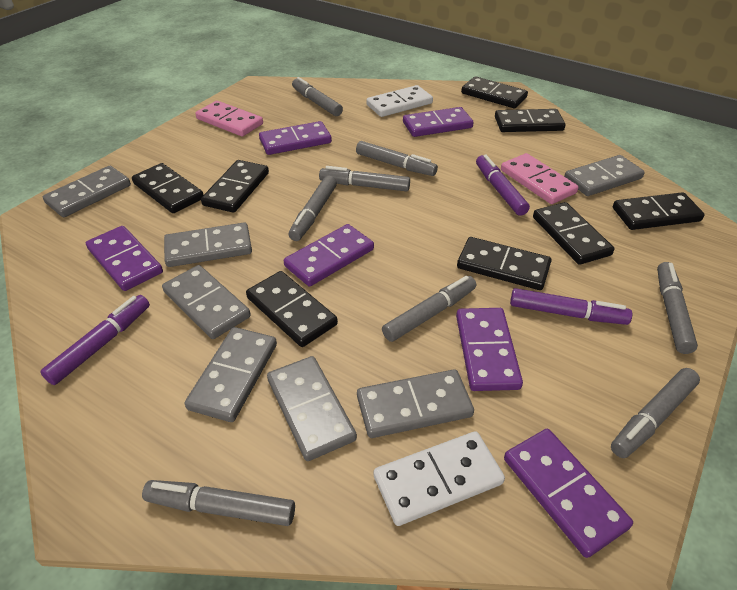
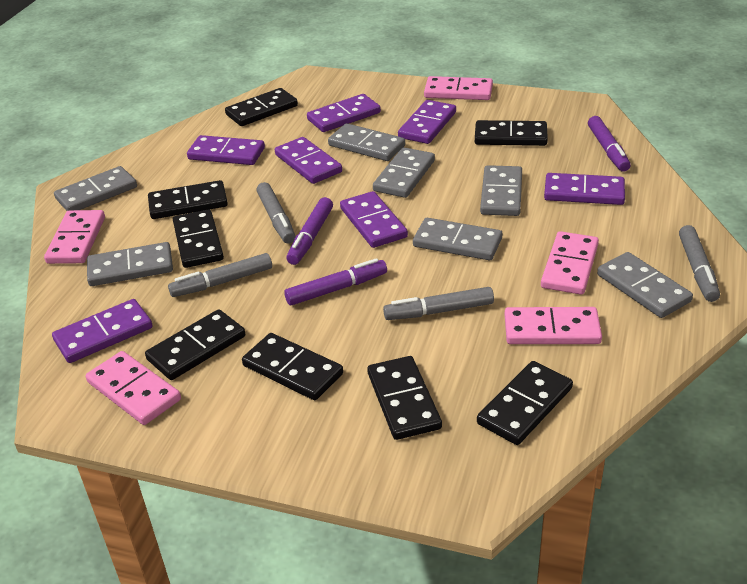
grey marker: 8 -> 4
pink domino: 2 -> 5
purple domino: 6 -> 7
white domino: 2 -> 0

